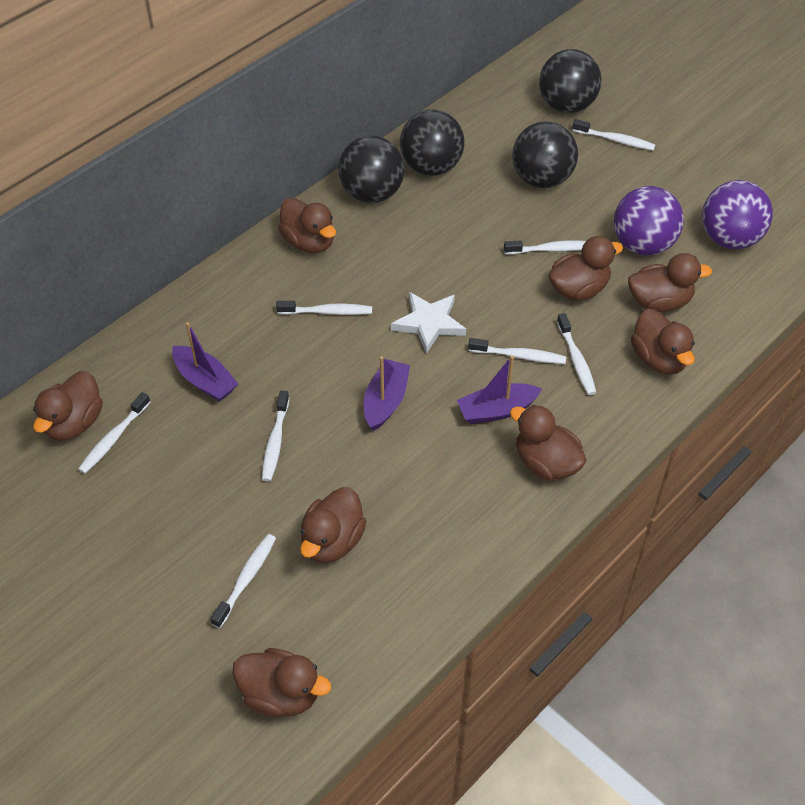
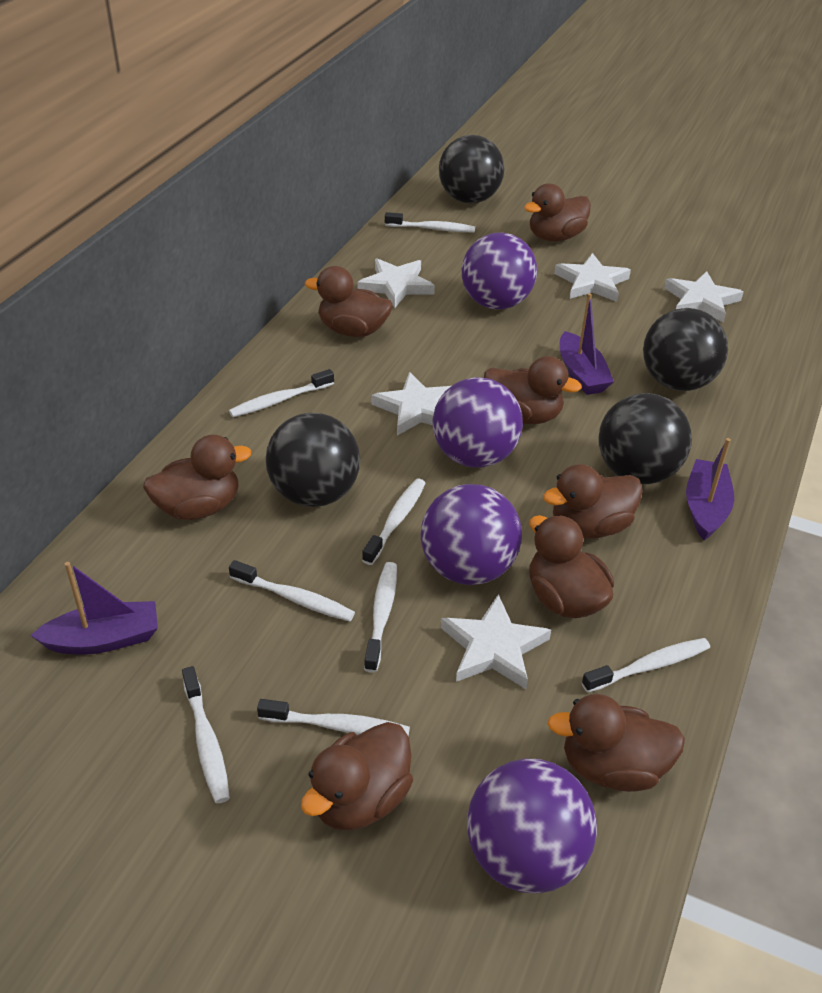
purple ball: 2 -> 4
white star: 1 -> 5

